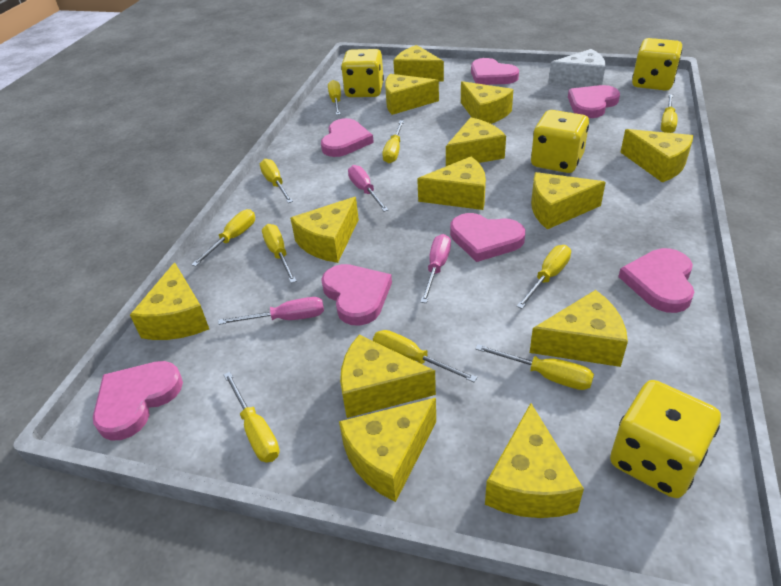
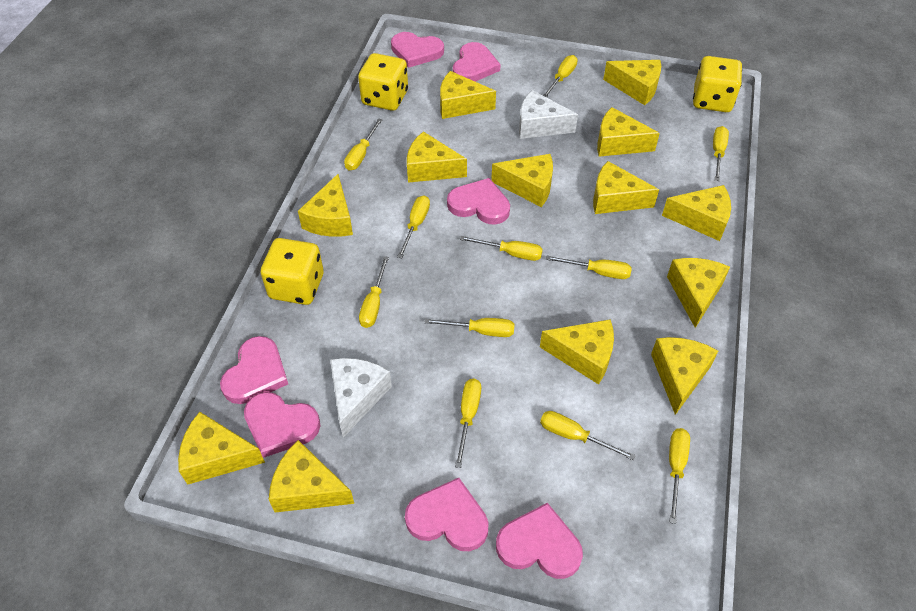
pink screwdriver: 3 -> 0
white cheese: 1 -> 2
yellow dice: 4 -> 3
yellow screwdriver: 10 -> 11

